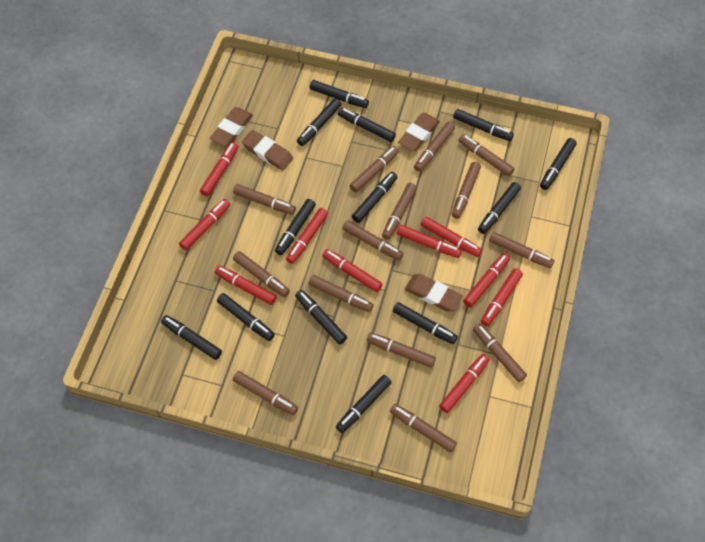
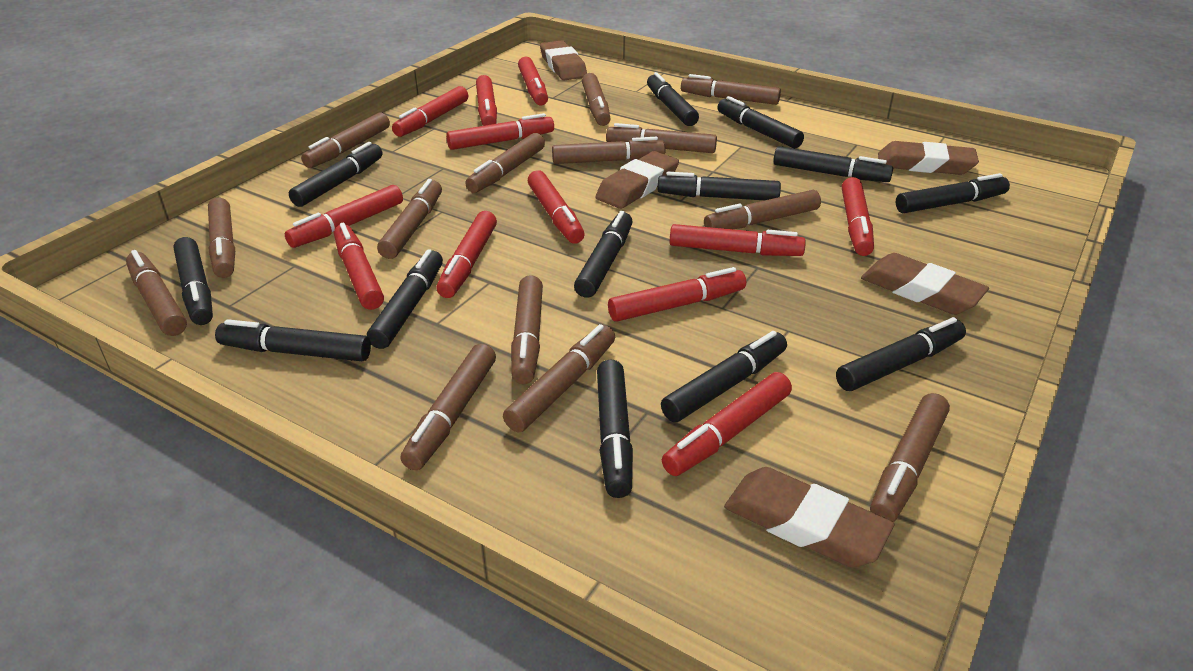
brown eraser: 4 -> 5
red marker: 10 -> 12

